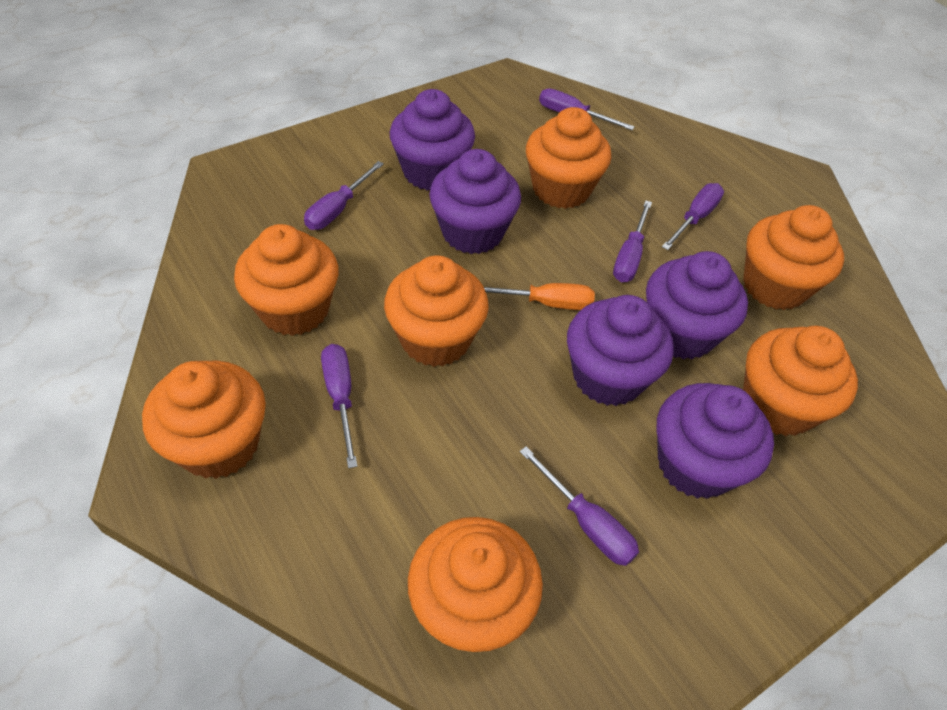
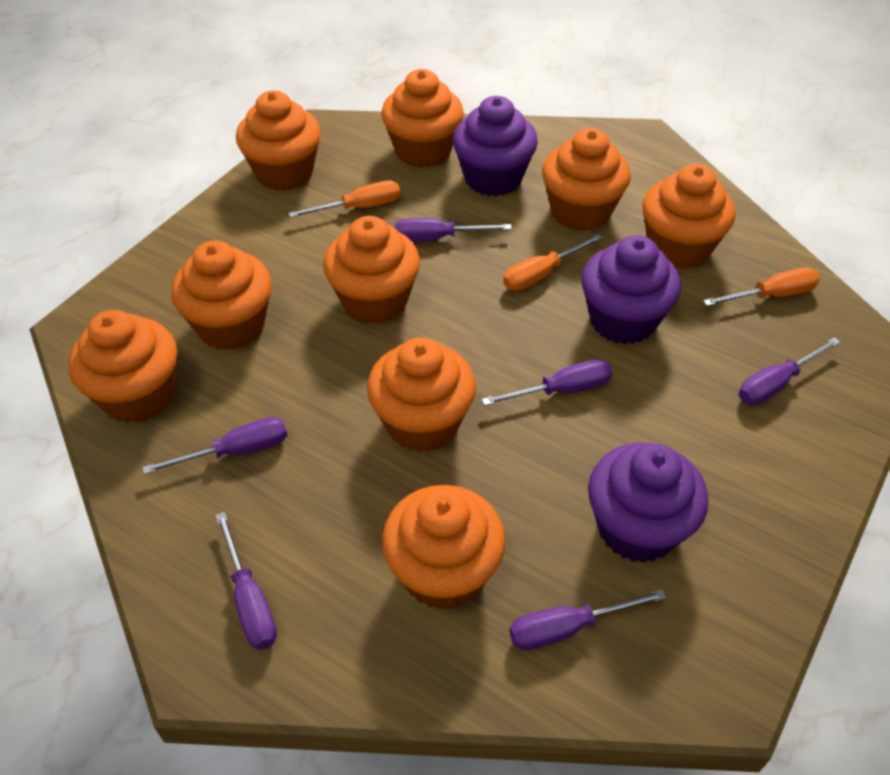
orange cupcake: 7 -> 9
orange screwdriver: 1 -> 3
purple cupcake: 5 -> 3

